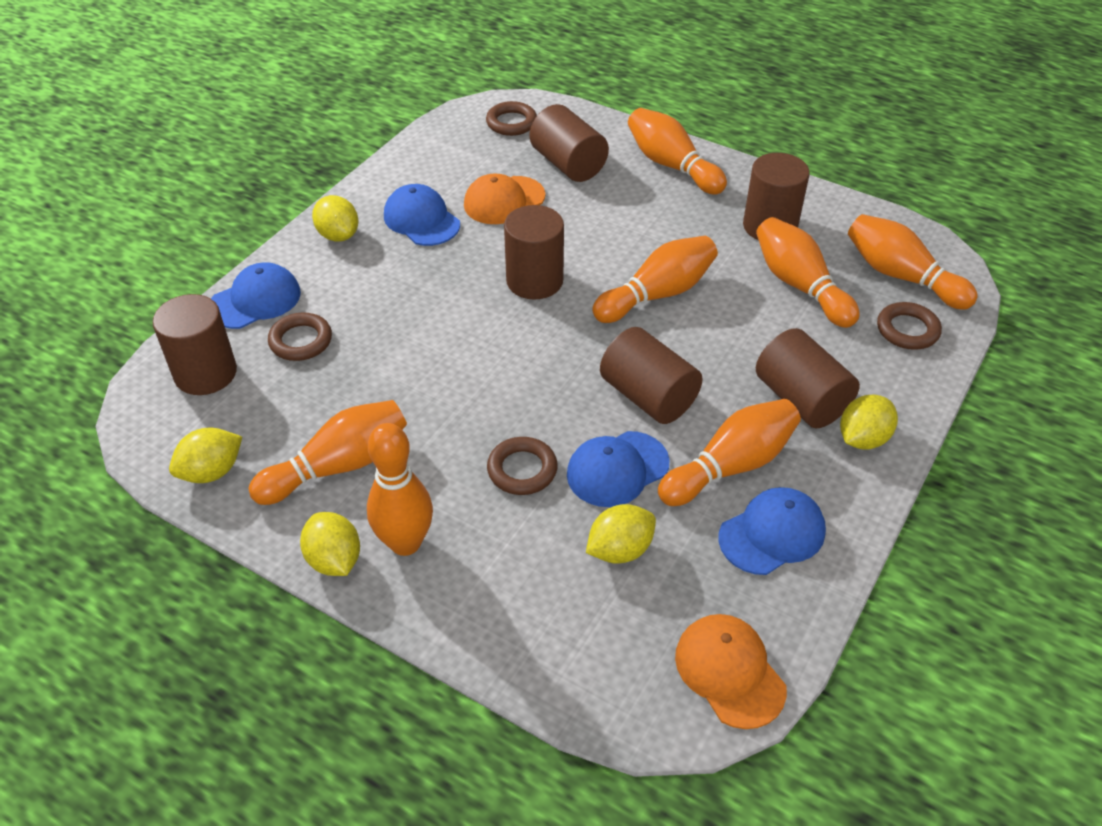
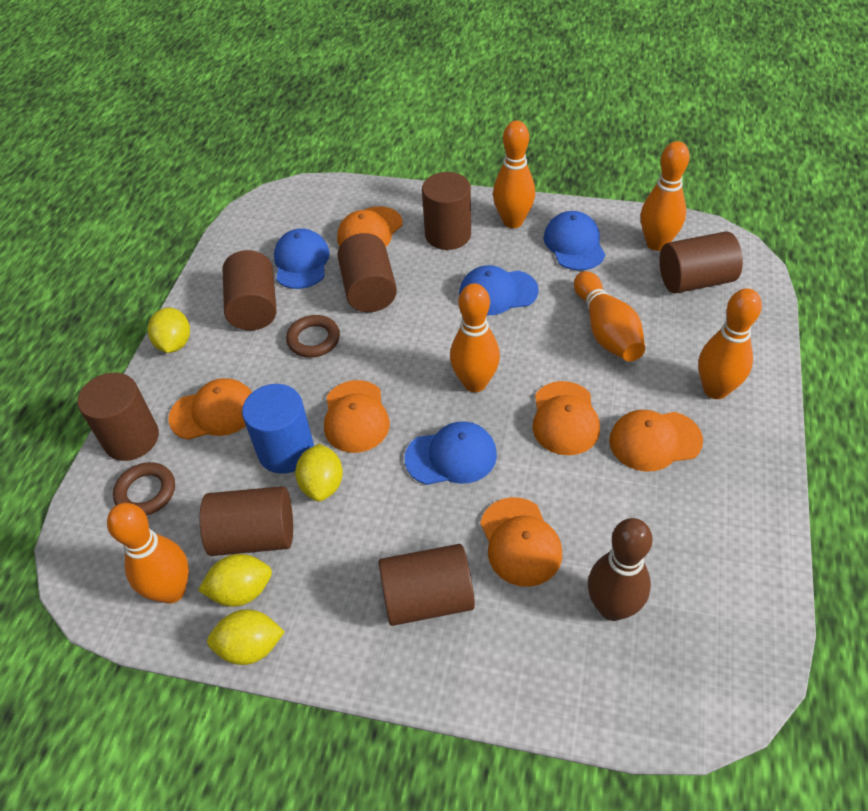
blue cylinder: 0 -> 1
brown bowling pin: 0 -> 1
brown cylinder: 6 -> 7
brown ring: 4 -> 2
orange bowling pin: 7 -> 6
orange cap: 2 -> 6
yellow lemon: 5 -> 4

